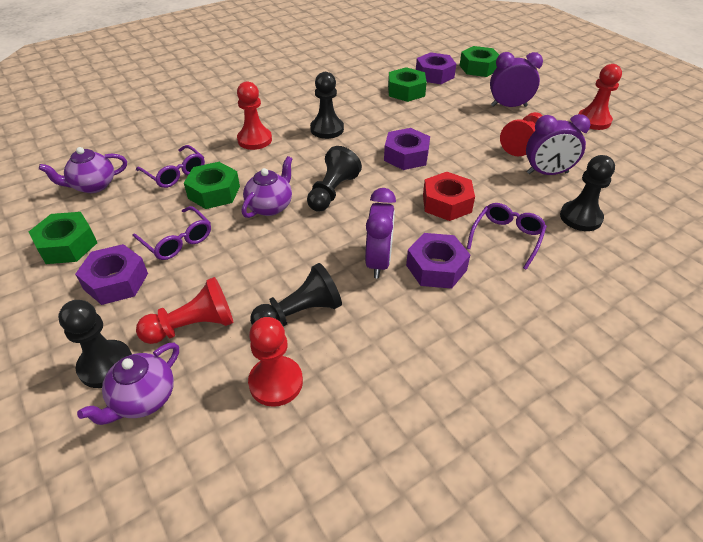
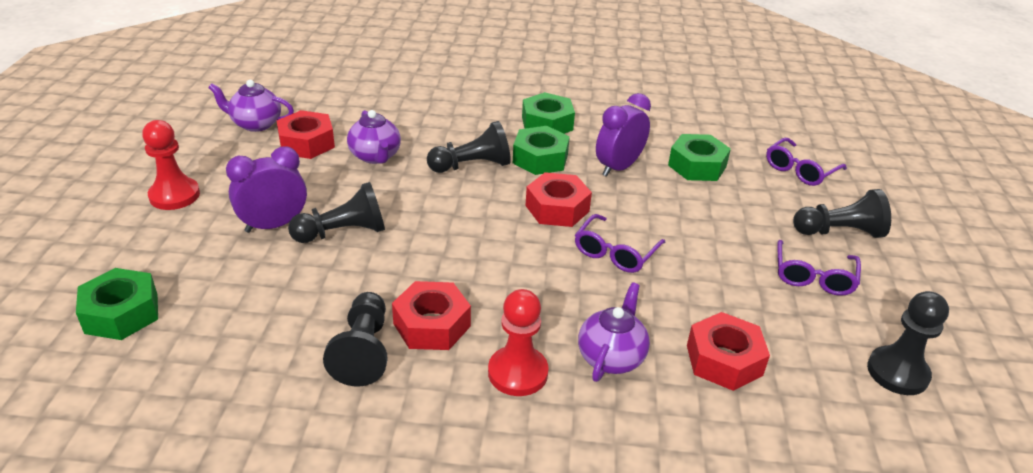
purple clock: 3 -> 2
purple nut: 4 -> 0
red nut: 1 -> 4
red pawn: 5 -> 2

